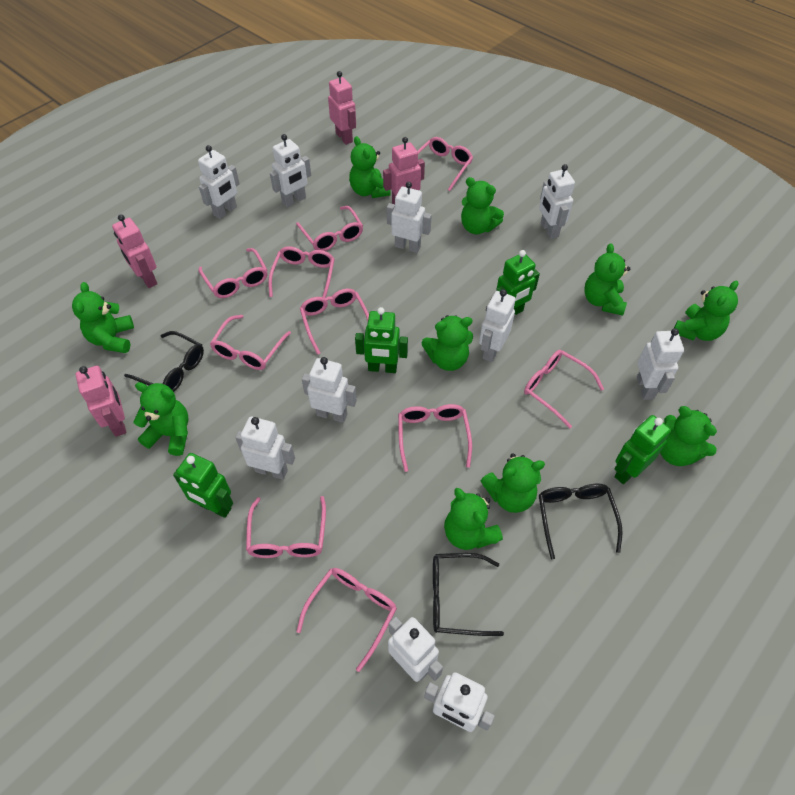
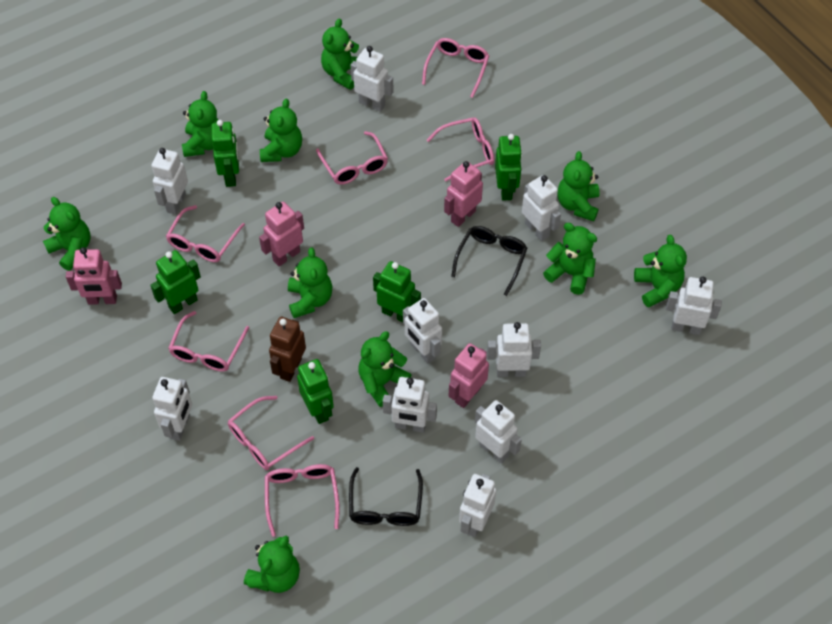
black glasses: 3 -> 2
brown robot: 0 -> 1
green robot: 4 -> 5
pink glasses: 10 -> 7

